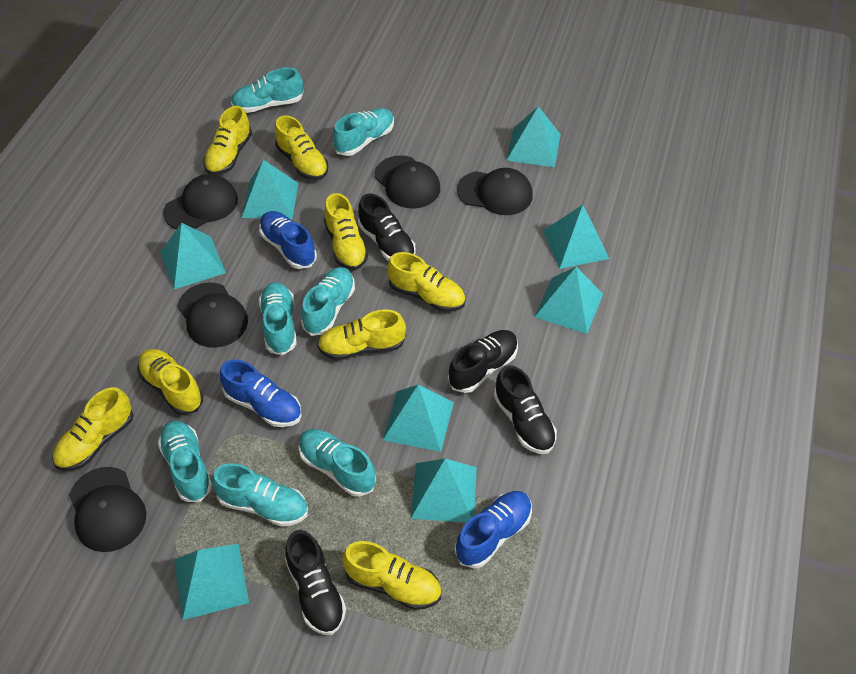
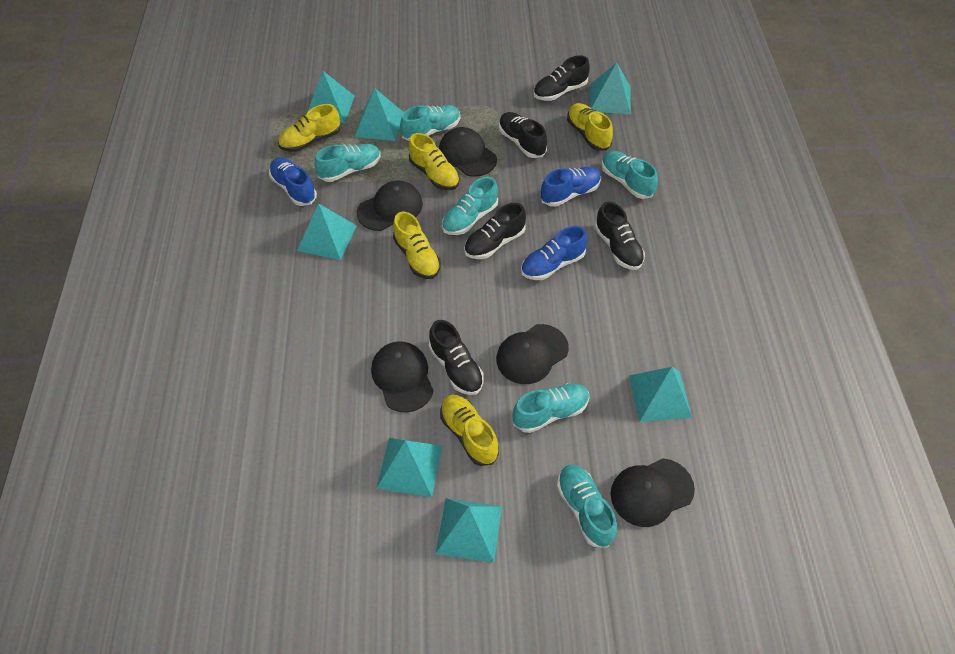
black shoe: 4 -> 5
turquoise pyramid: 8 -> 7
turquoise shoe: 7 -> 6
yellow shoe: 8 -> 5

